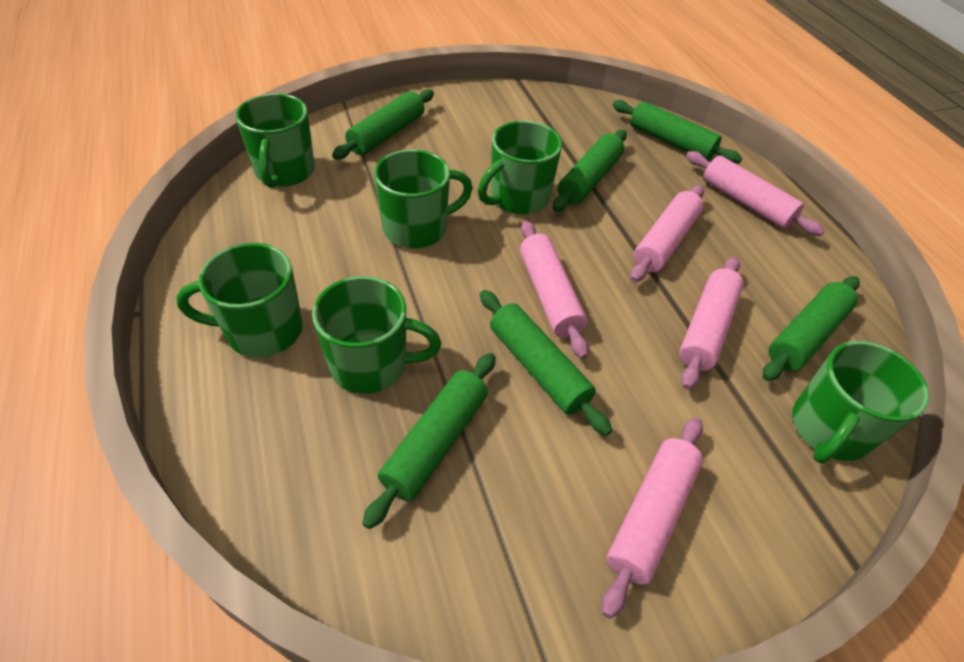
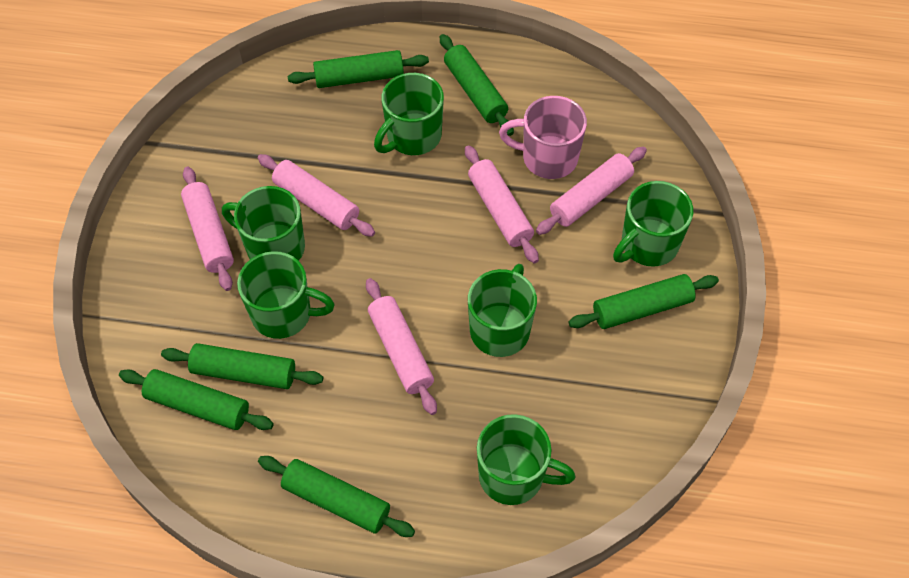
pink mug: 0 -> 1

